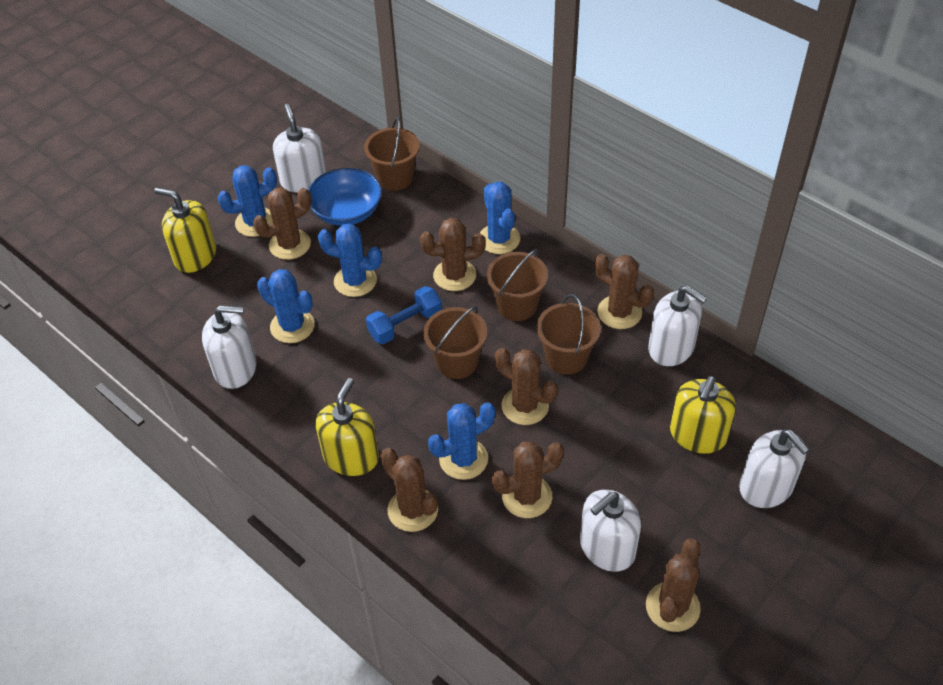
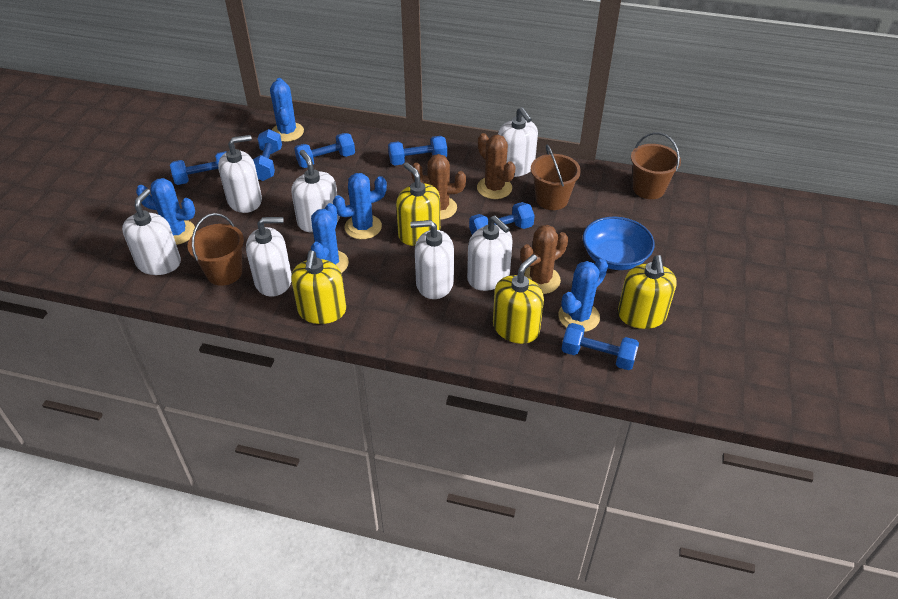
blue dumbbell: 1 -> 6
brown bucket: 4 -> 3
brown cactus: 7 -> 3
white soap dispenser: 5 -> 7
yellow soap dispenser: 3 -> 4

